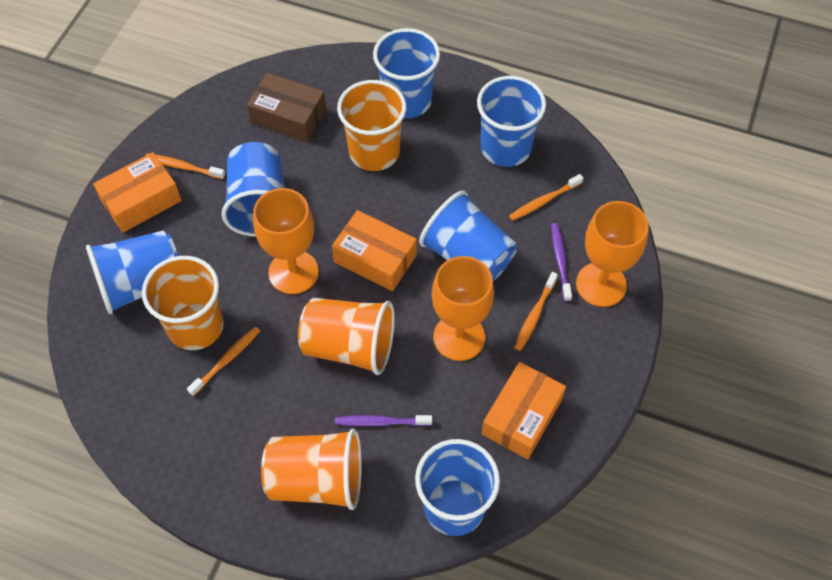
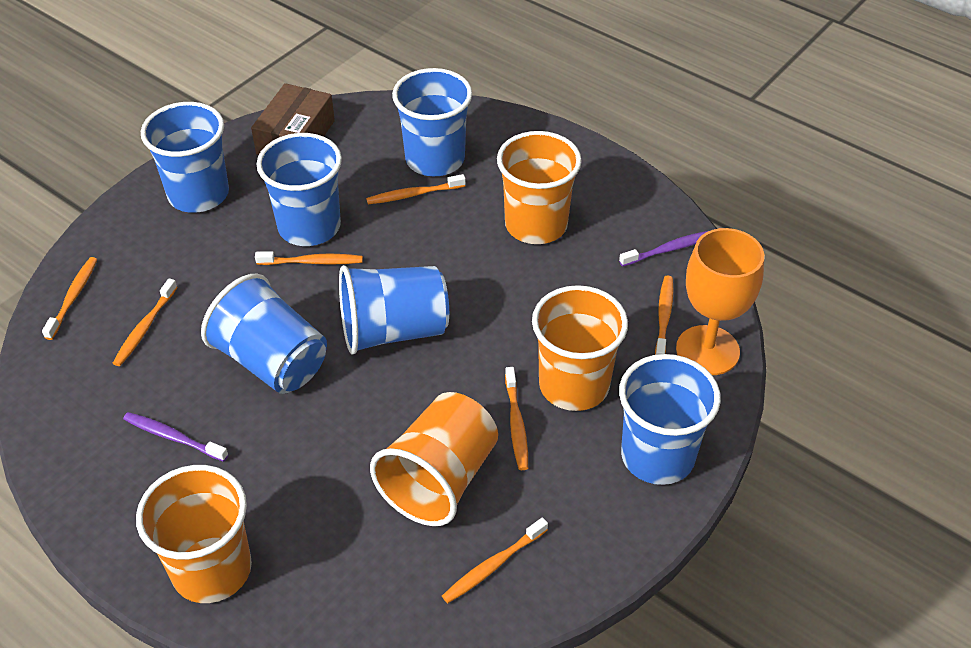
orange box: 3 -> 0
orange goblet: 3 -> 1
orange toothbrush: 4 -> 7

